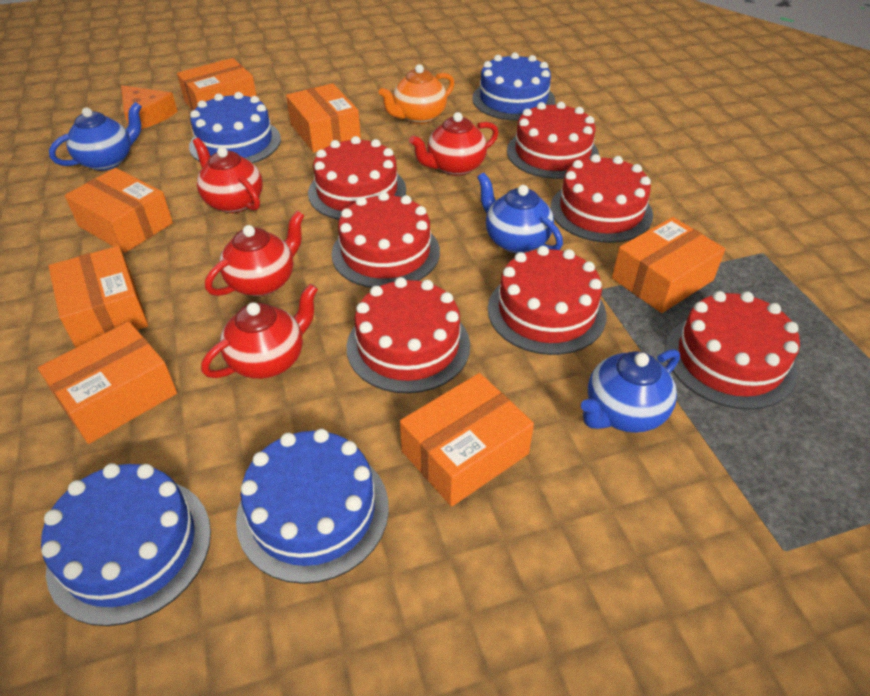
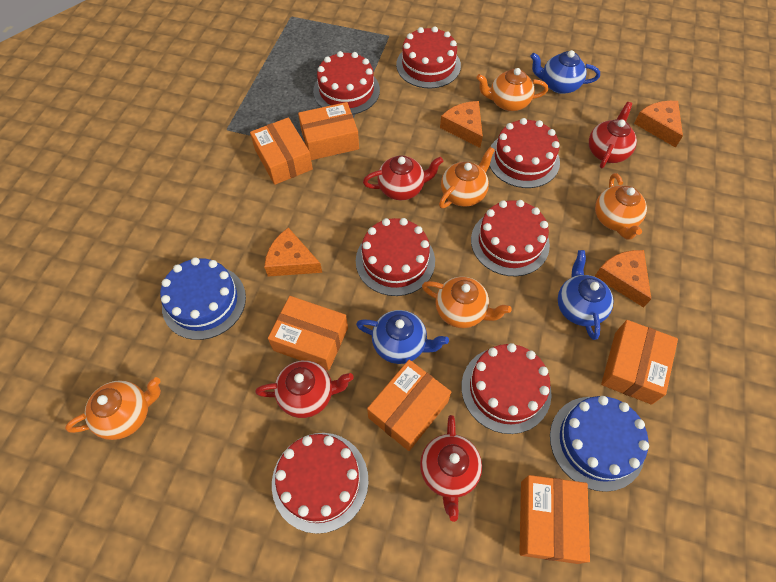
blue cake: 4 -> 2
orange box: 7 -> 6
orange cheese: 1 -> 4
orange teapot: 1 -> 5

